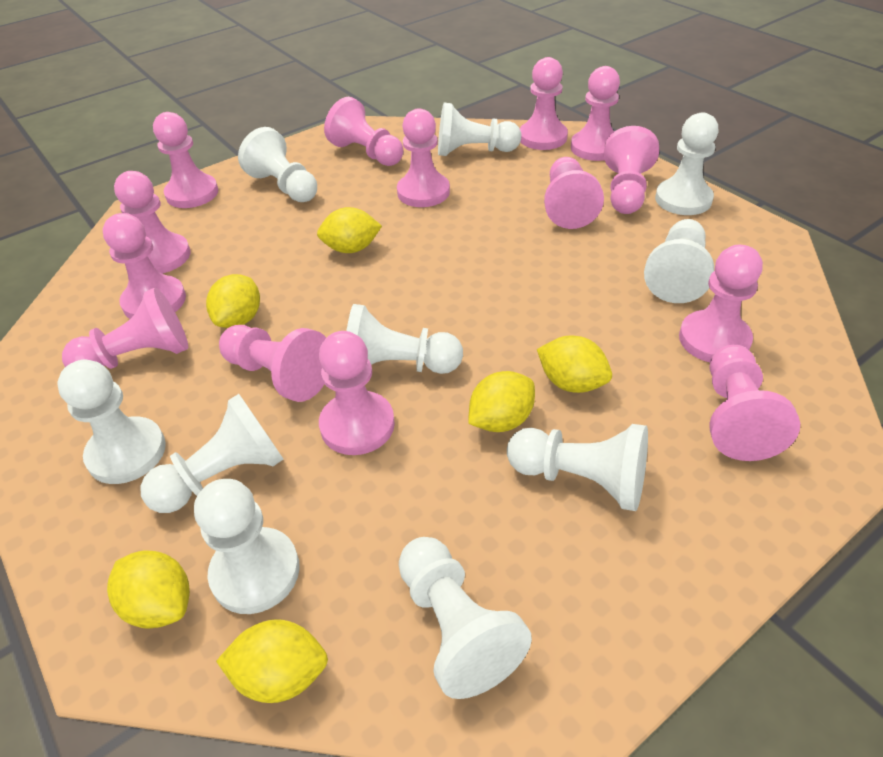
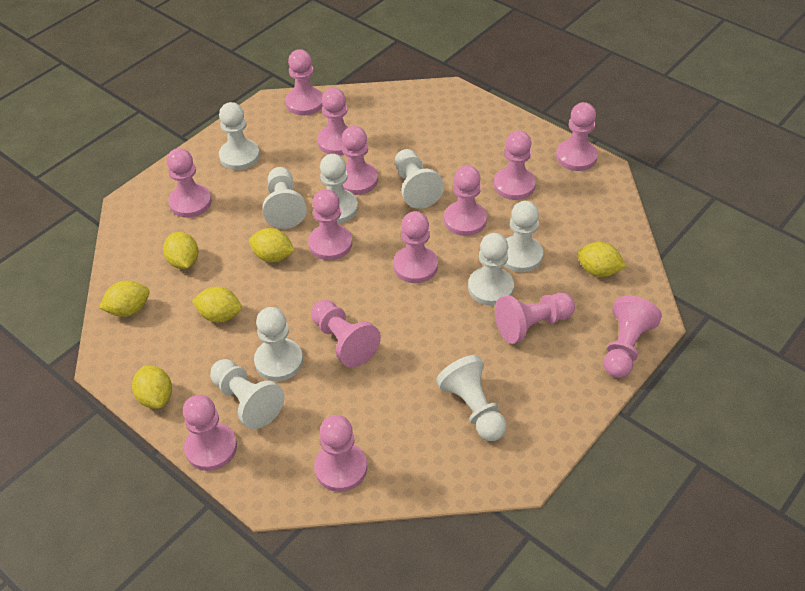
white pawn: 10 -> 9

